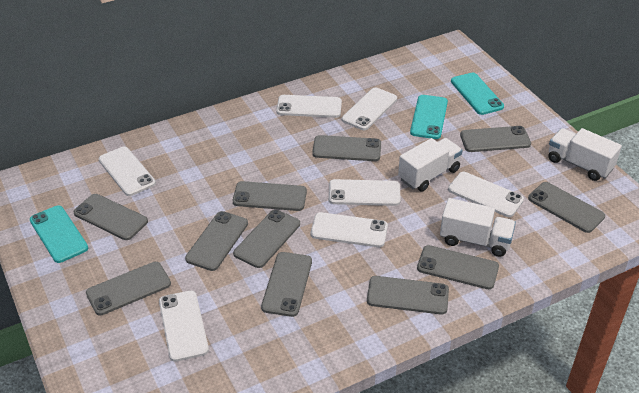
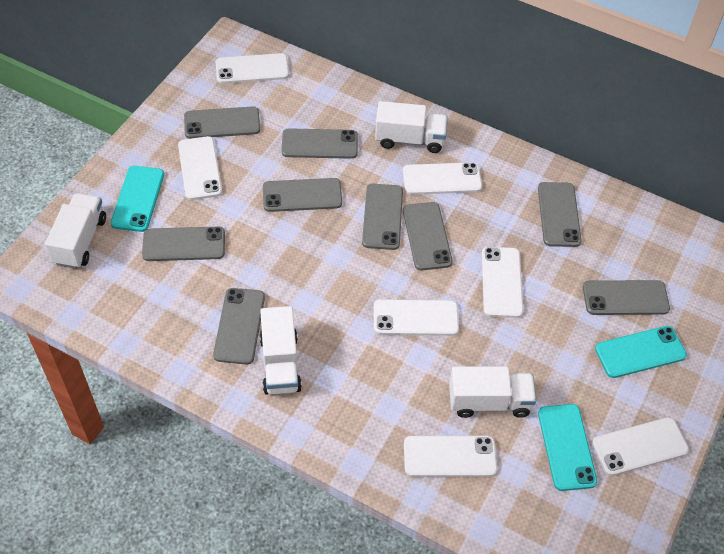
grey phone: 11 -> 9
white truck: 3 -> 4

